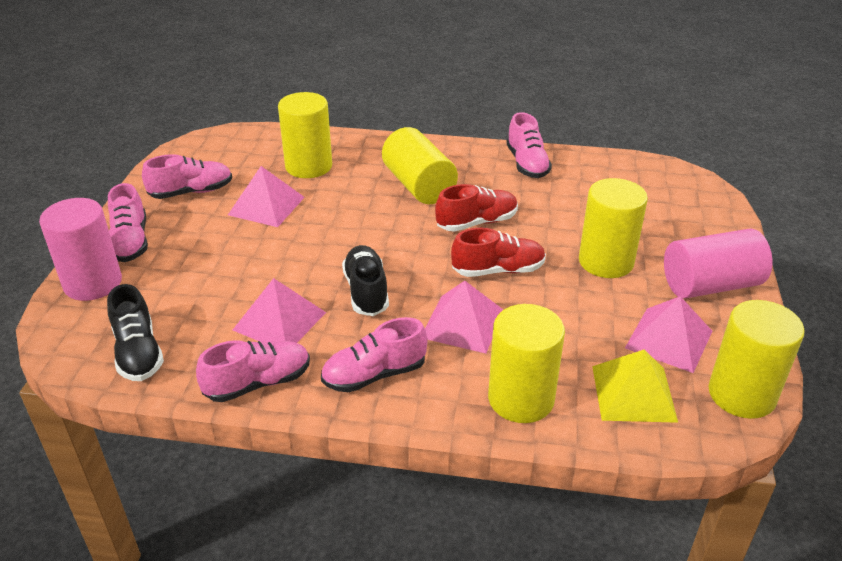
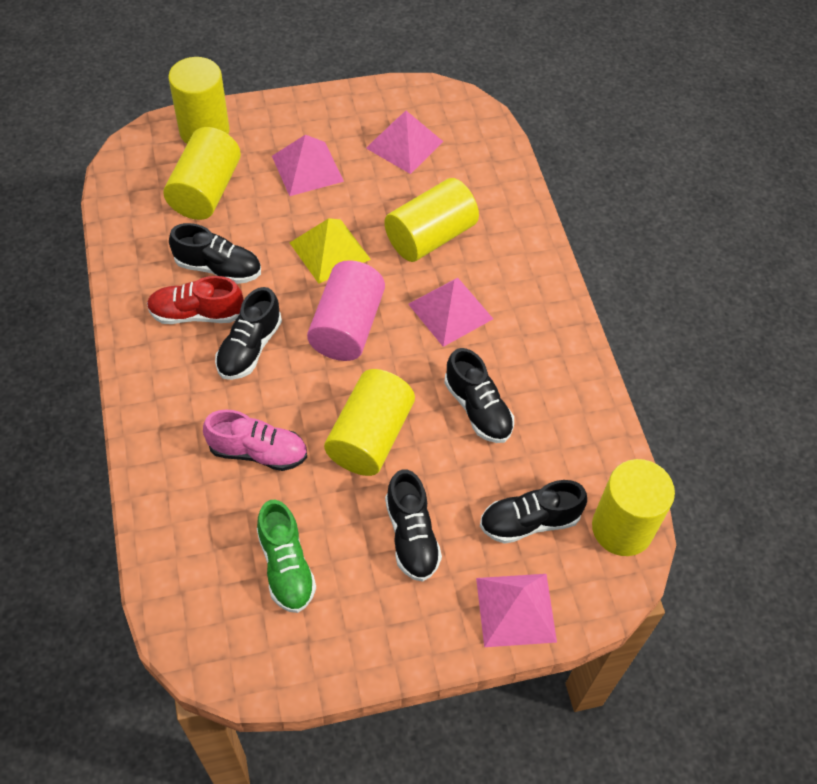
black shoe: 2 -> 5
green shoe: 0 -> 1
pink cylinder: 2 -> 1
pink shoe: 5 -> 1
red shoe: 2 -> 1

